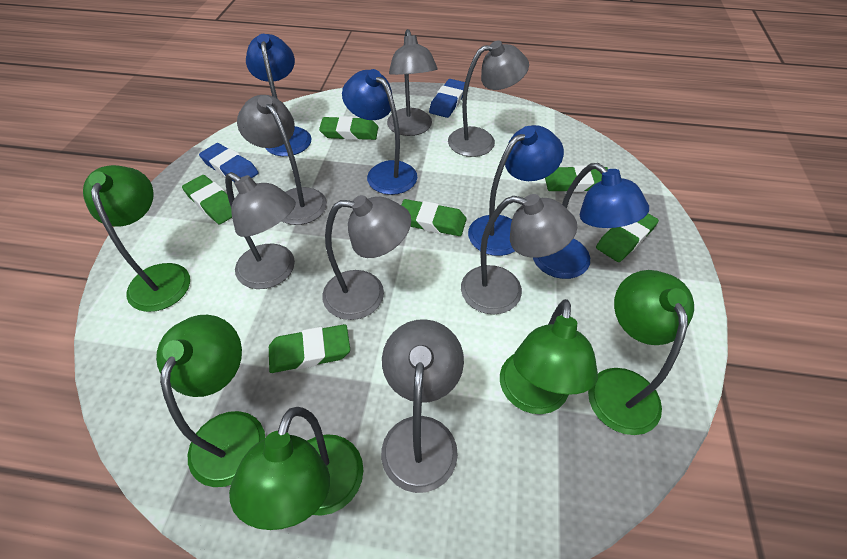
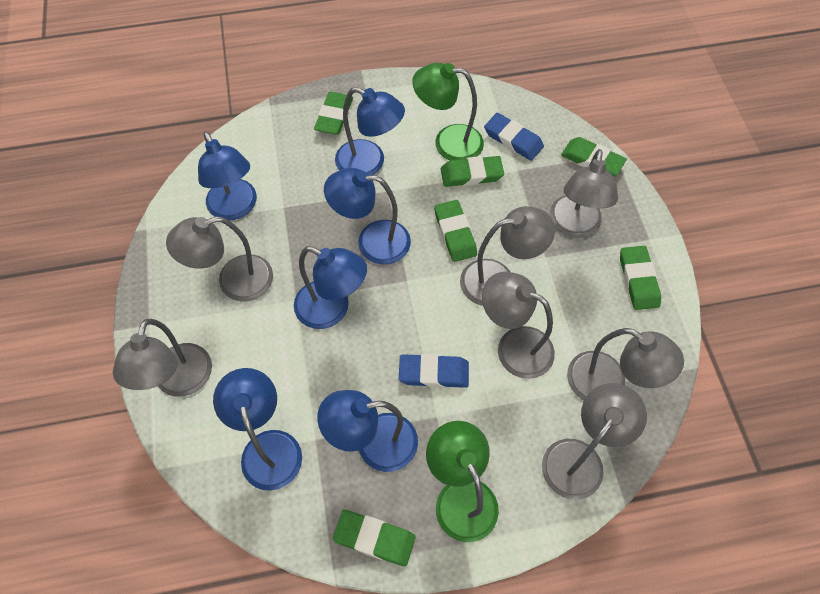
blue lamp: 4 -> 6
green lamp: 5 -> 2

